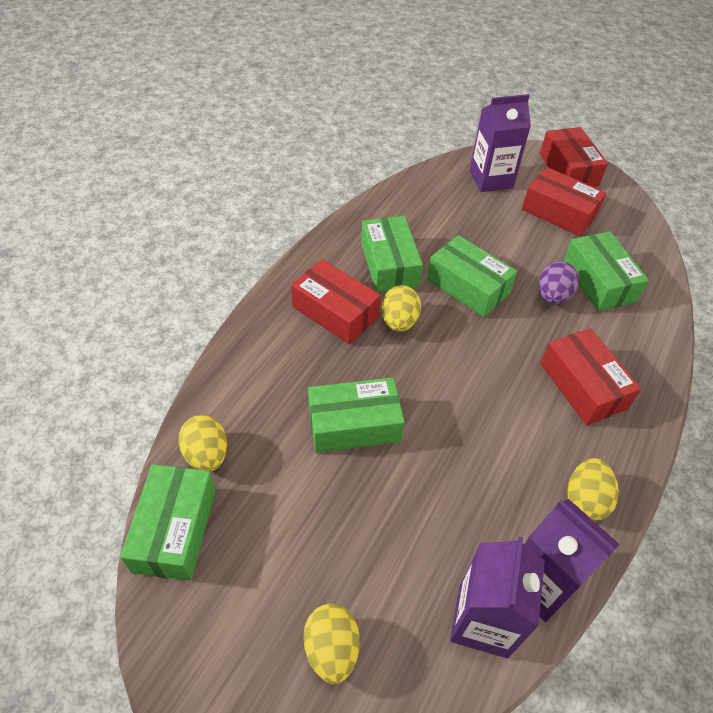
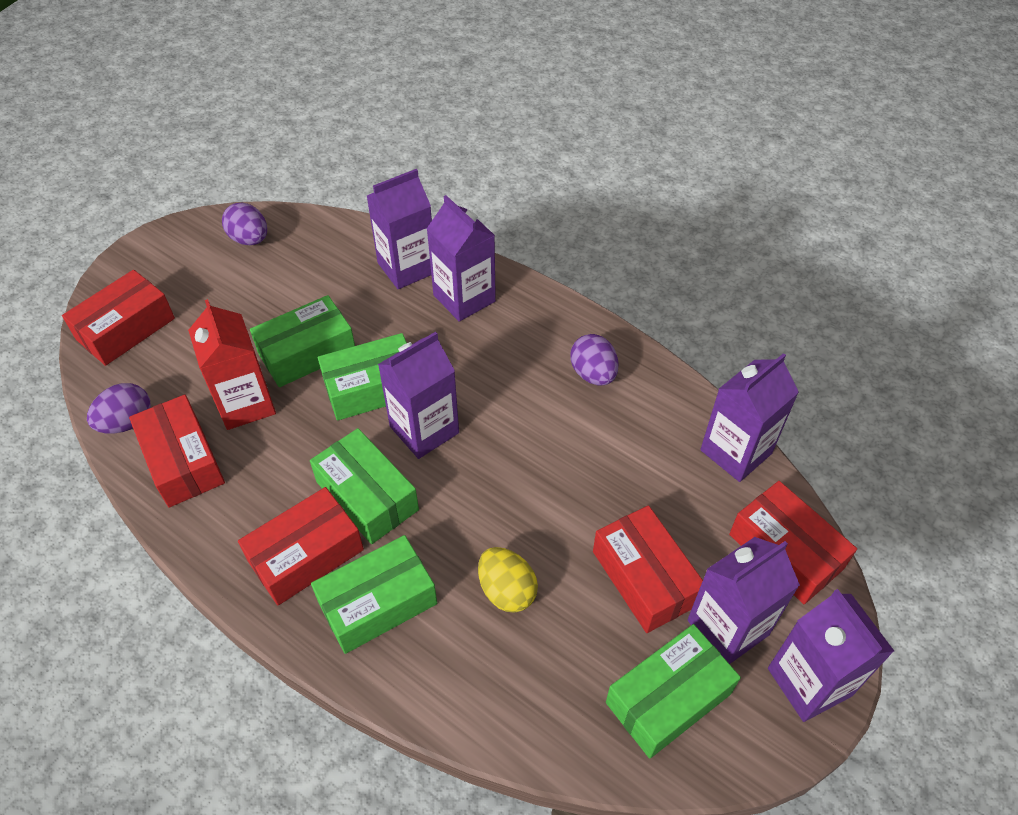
purple carton: 3 -> 6
purple egg: 1 -> 3
red box: 4 -> 5
red carton: 0 -> 1
yellow egg: 4 -> 1

